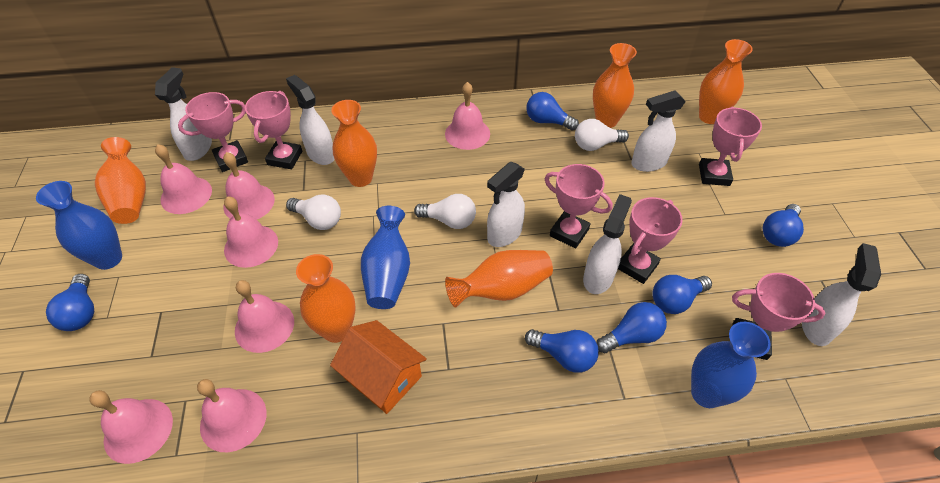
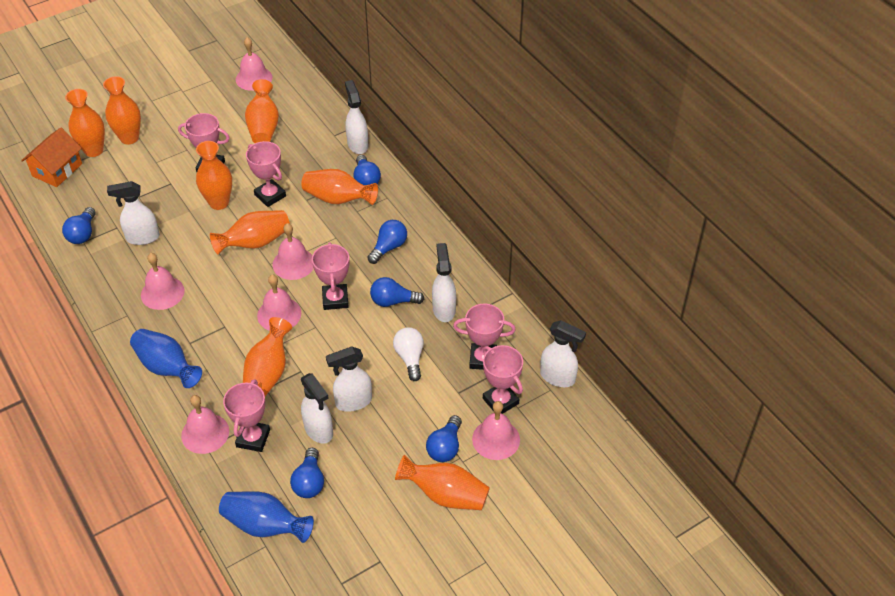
blue vase: 3 -> 2
orange vase: 6 -> 8
pink bell: 7 -> 6
white light bulb: 3 -> 1

